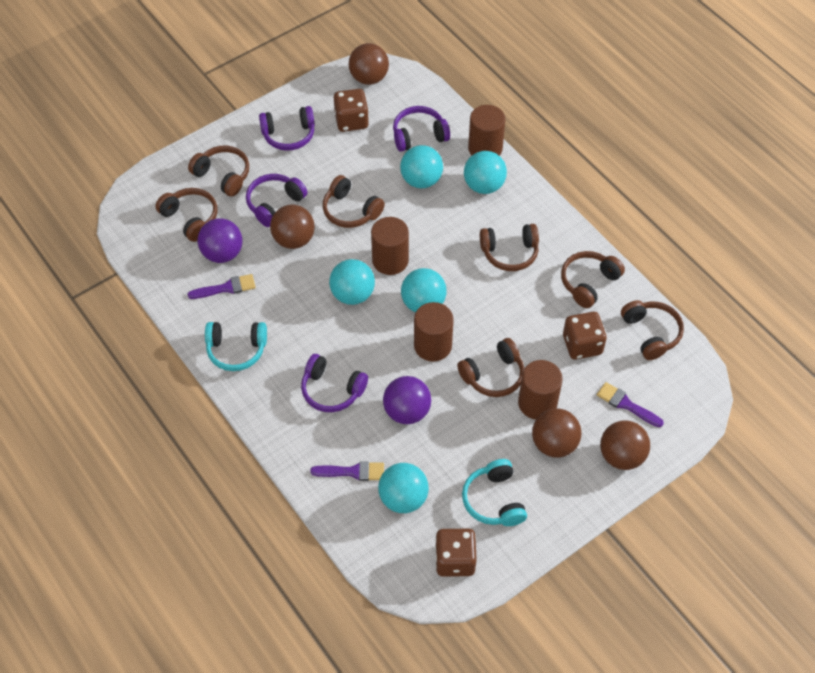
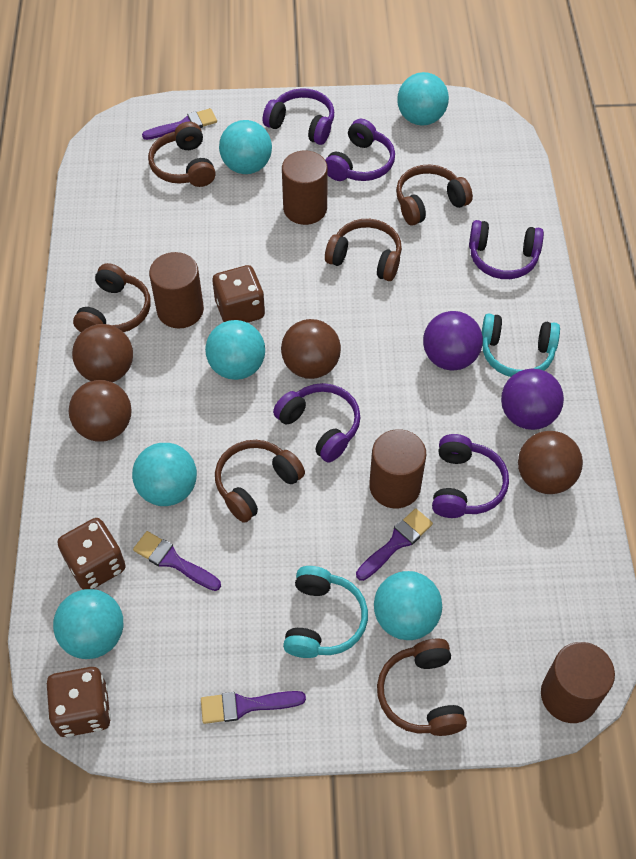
brown headphones: 7 -> 6
purple brush: 3 -> 4
purple headphones: 4 -> 5
turquoise ball: 5 -> 6

